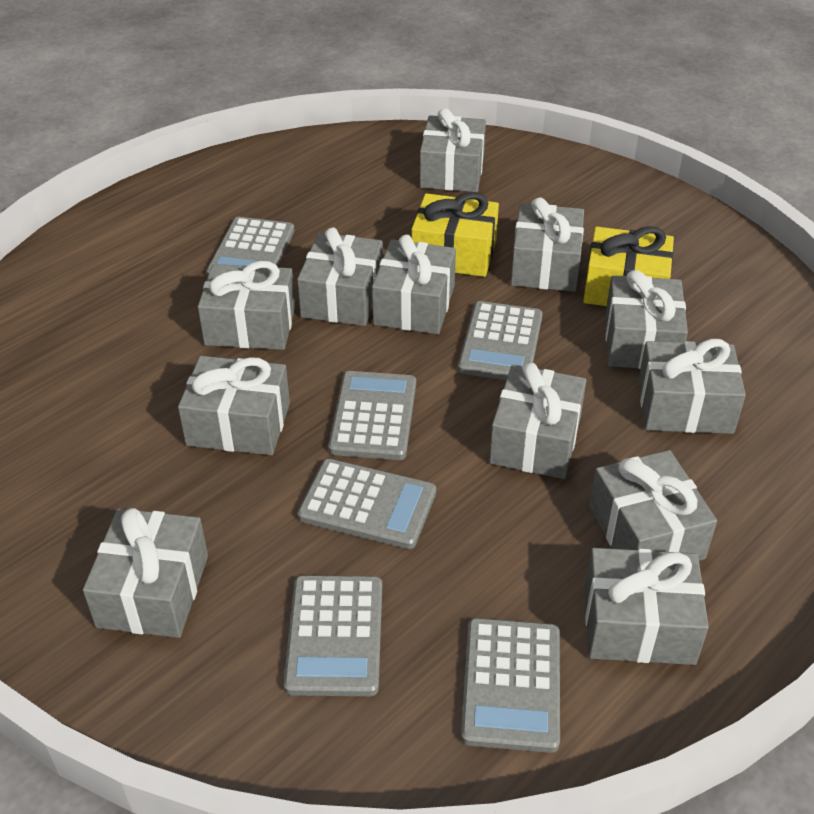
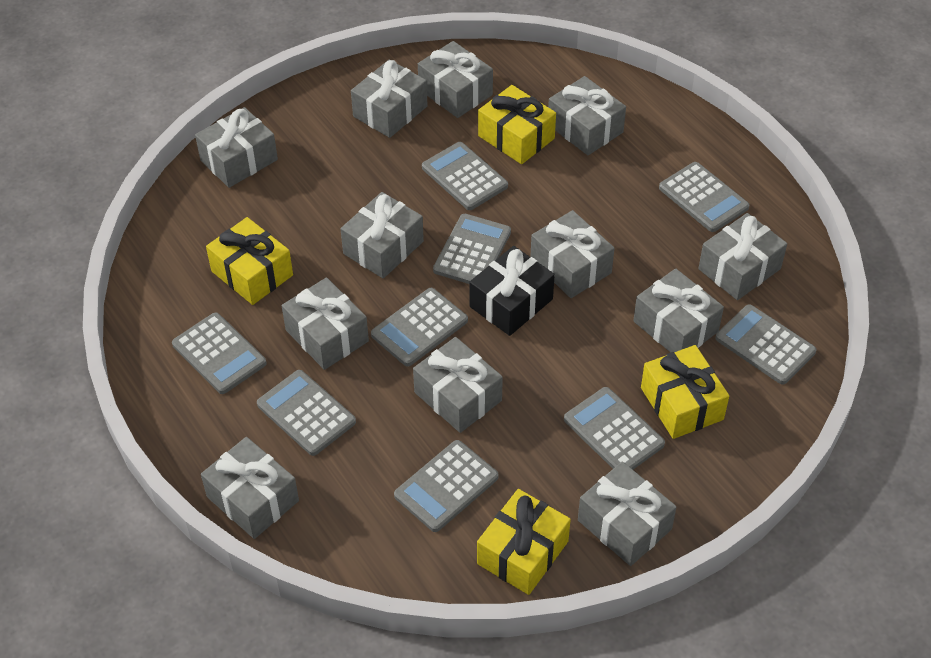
black gift: 0 -> 1
grey calculator: 6 -> 9
yellow gift: 2 -> 4

